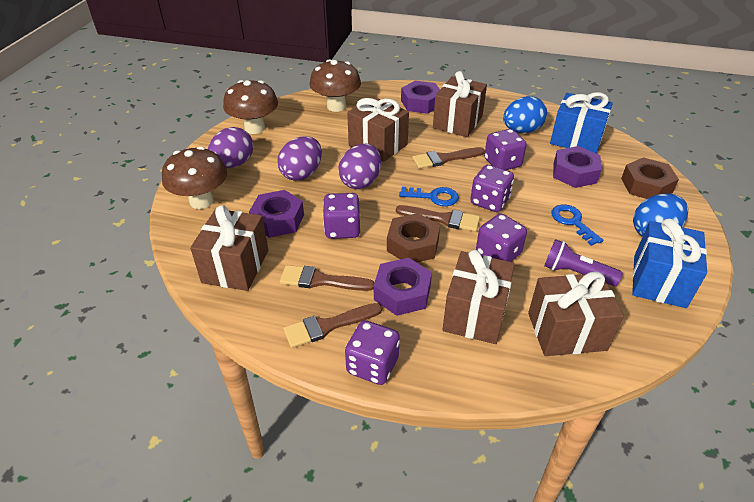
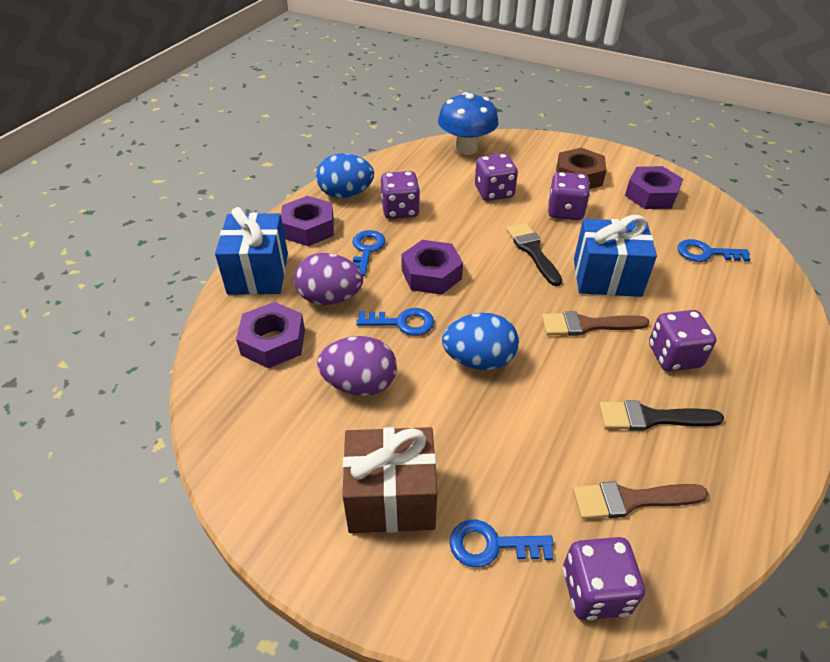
black brush: 0 -> 2
blue key: 2 -> 4
blue mushroom: 0 -> 1
brown brush: 4 -> 2
brown gift: 5 -> 1
brown mushroom: 3 -> 0
brown nut: 2 -> 1
purple egg: 3 -> 2
purple flashlight: 1 -> 0

